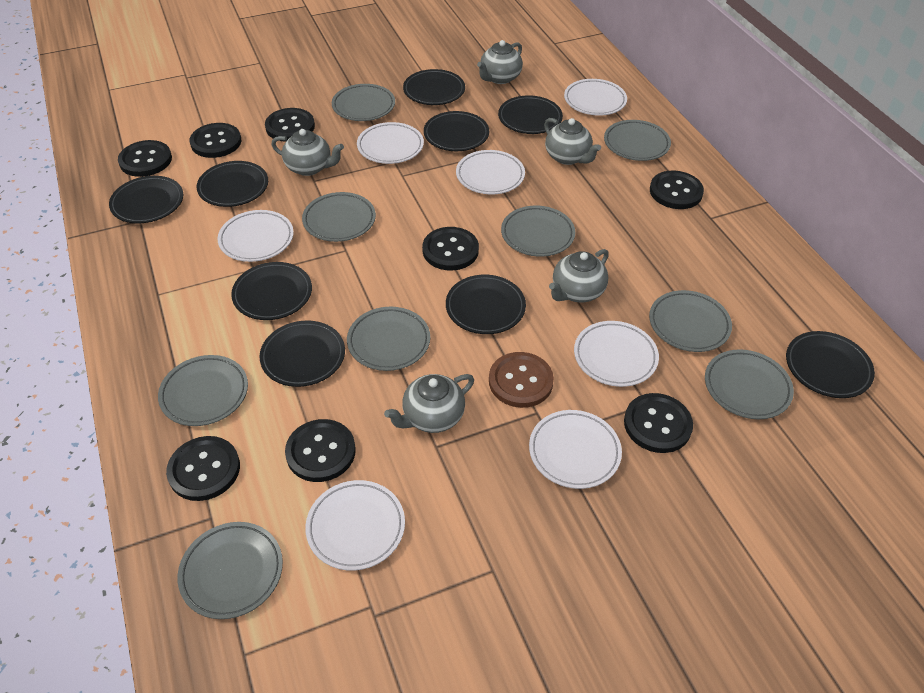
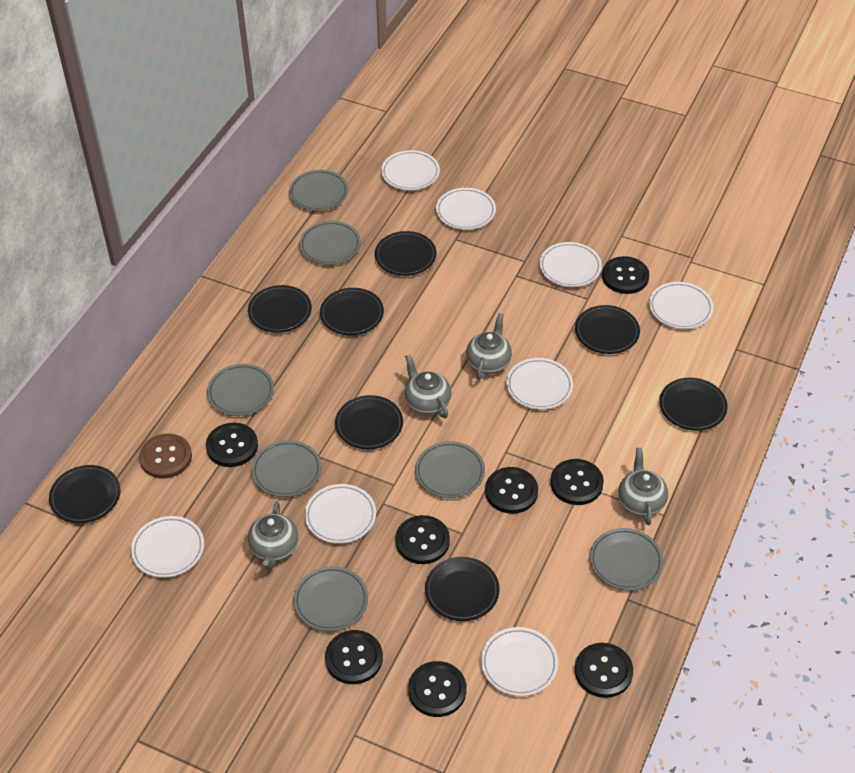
black plate: 9 -> 8
grey plate: 9 -> 7
grey teapot: 5 -> 4
white plate: 7 -> 8

